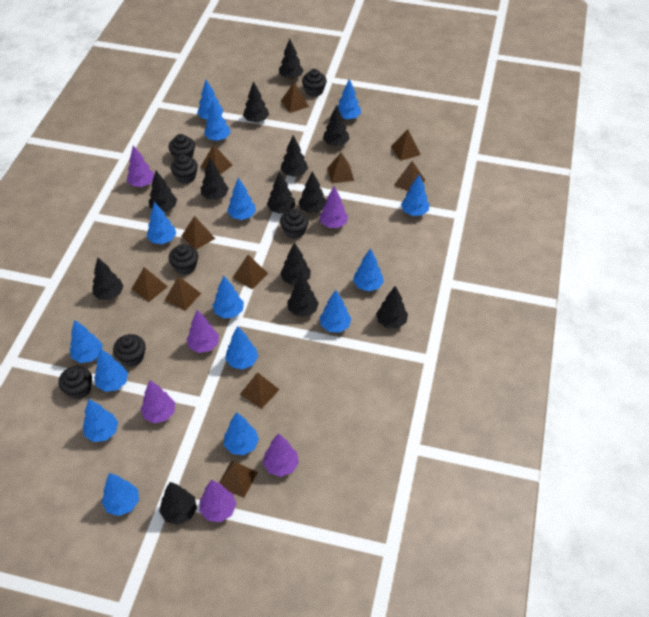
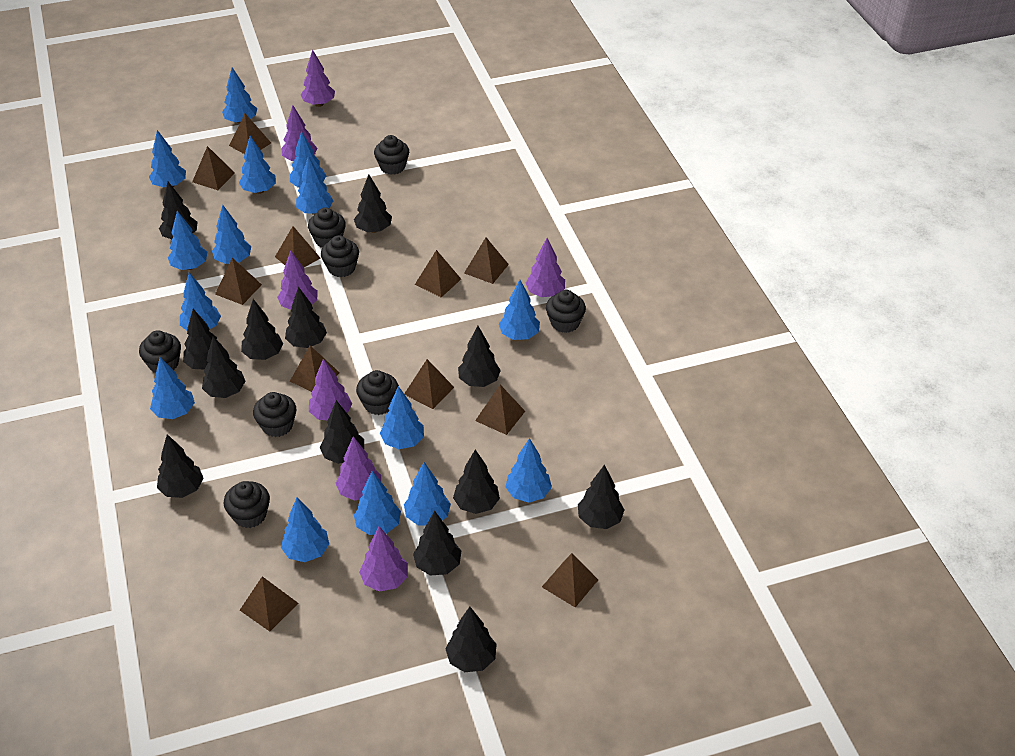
black cupcake: 7 -> 8
purple tree: 6 -> 7

